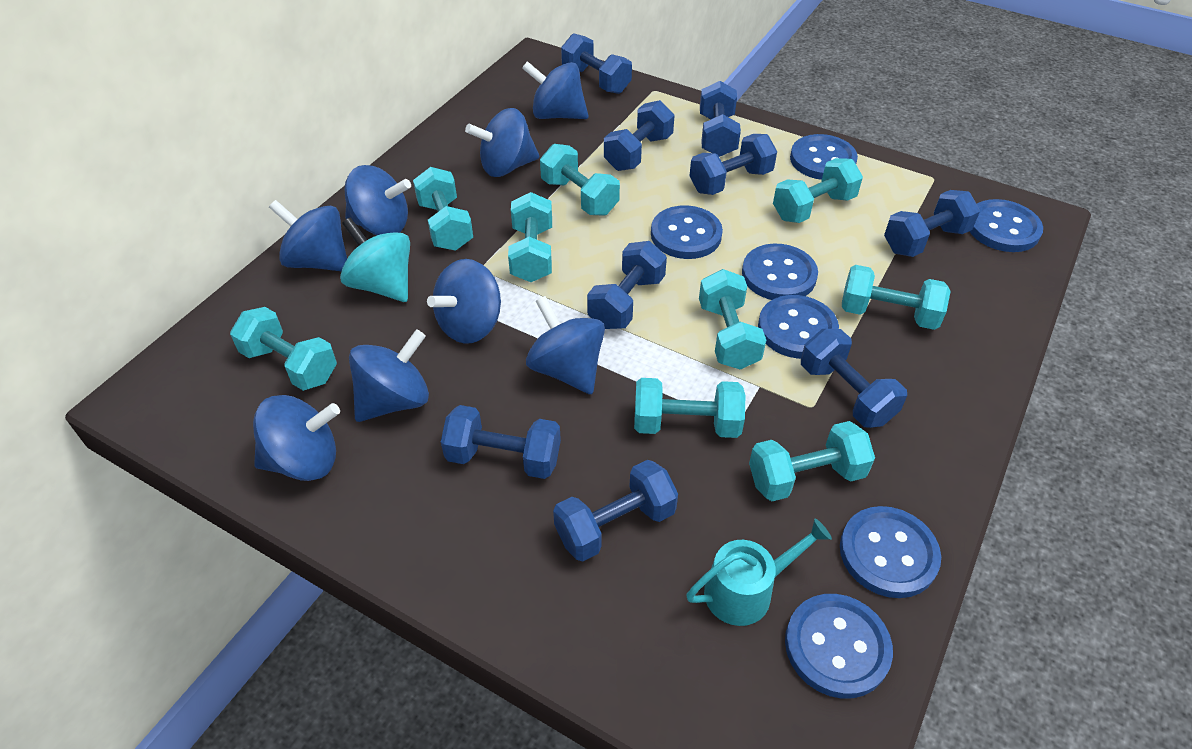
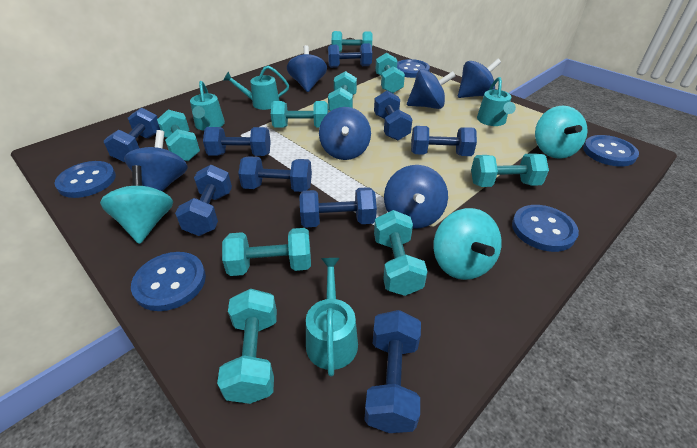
blue button: 7 -> 5
blue spinning top: 8 -> 6
turquoise spinning top: 1 -> 3
turquoise watering can: 1 -> 4

